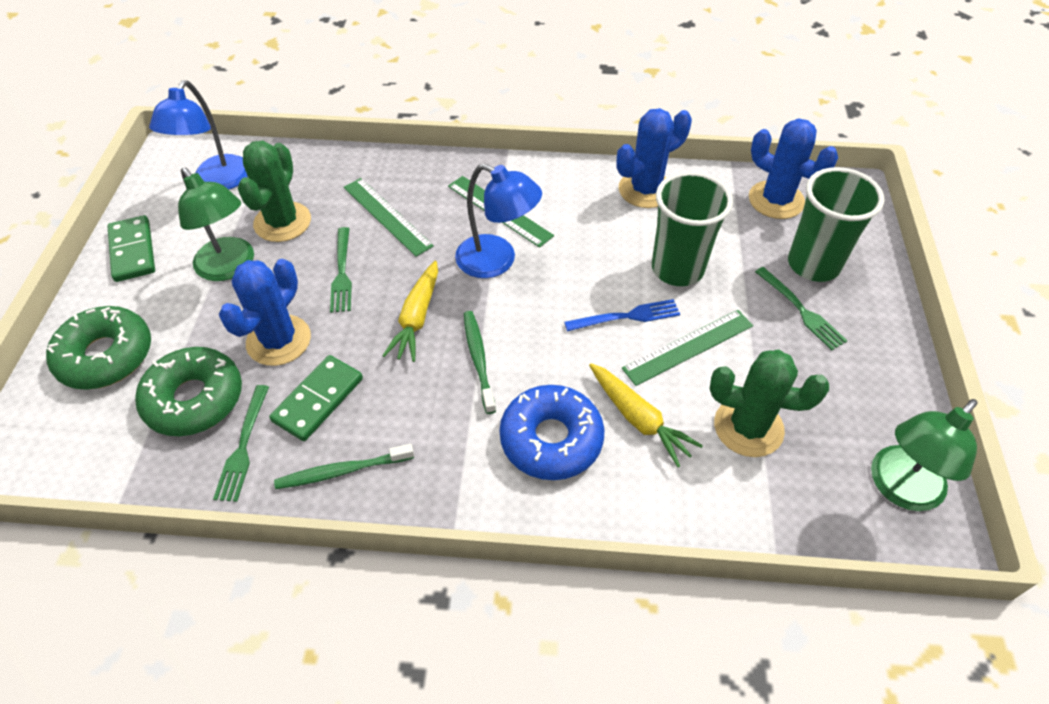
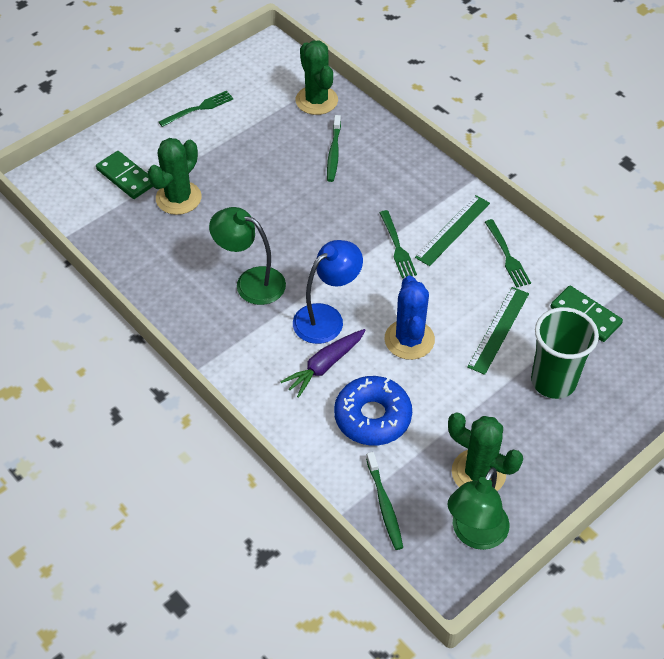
blue cactus: 3 -> 1
blue fork: 1 -> 0
blue lamp: 2 -> 1
green cactus: 2 -> 3
green cup: 2 -> 1
green donut: 2 -> 0
green ruler: 3 -> 2
purple carrot: 0 -> 1
yellow carrot: 2 -> 0

